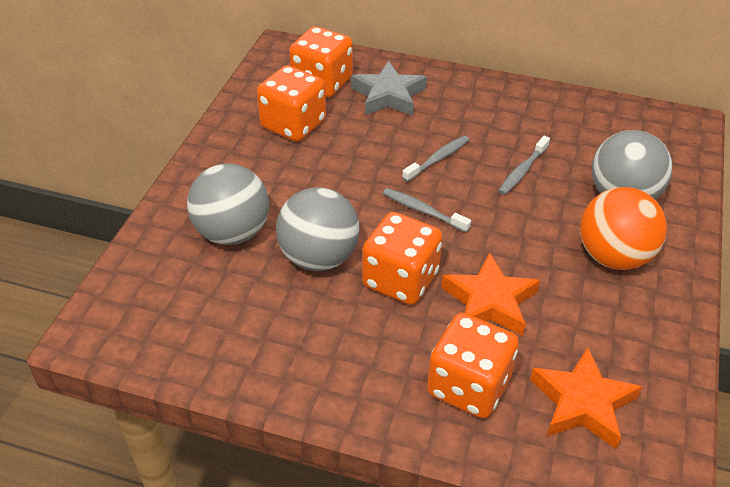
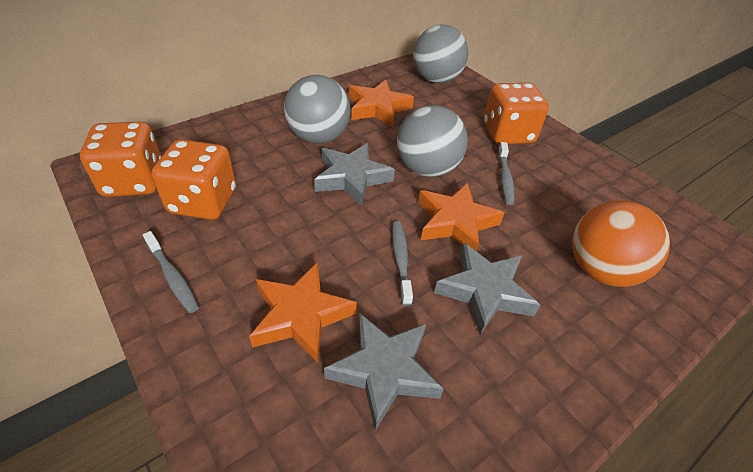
grey star: 1 -> 3
orange dice: 4 -> 3
orange star: 2 -> 3

